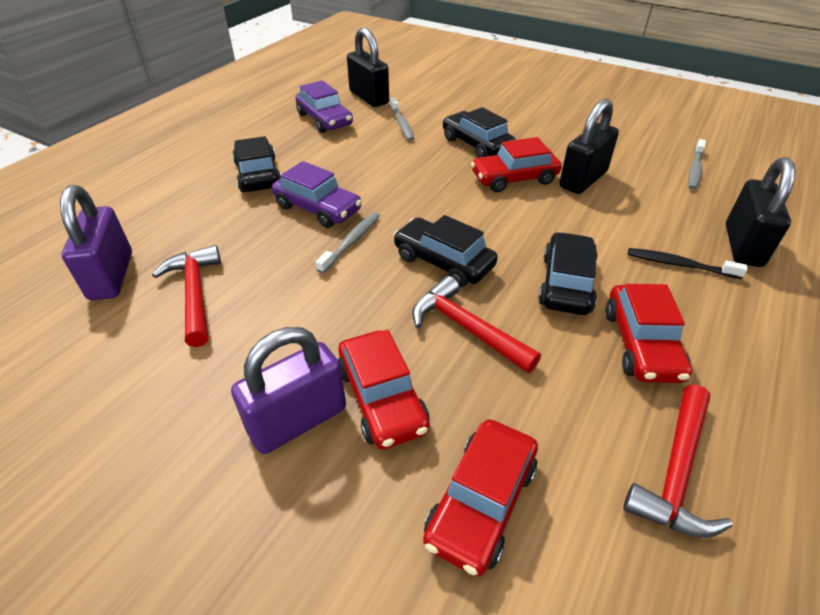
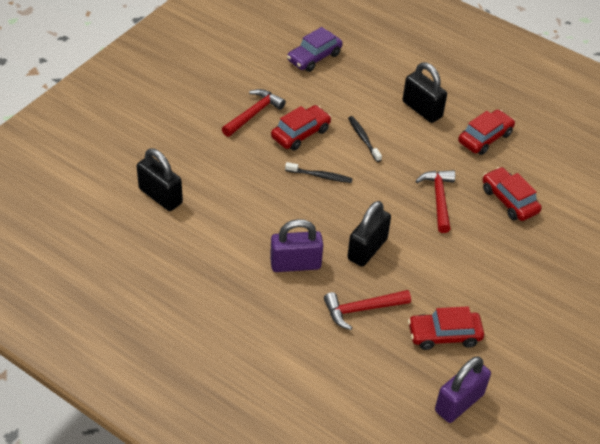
black car: 4 -> 0
black toothbrush: 1 -> 2
grey toothbrush: 3 -> 0
purple car: 2 -> 1

